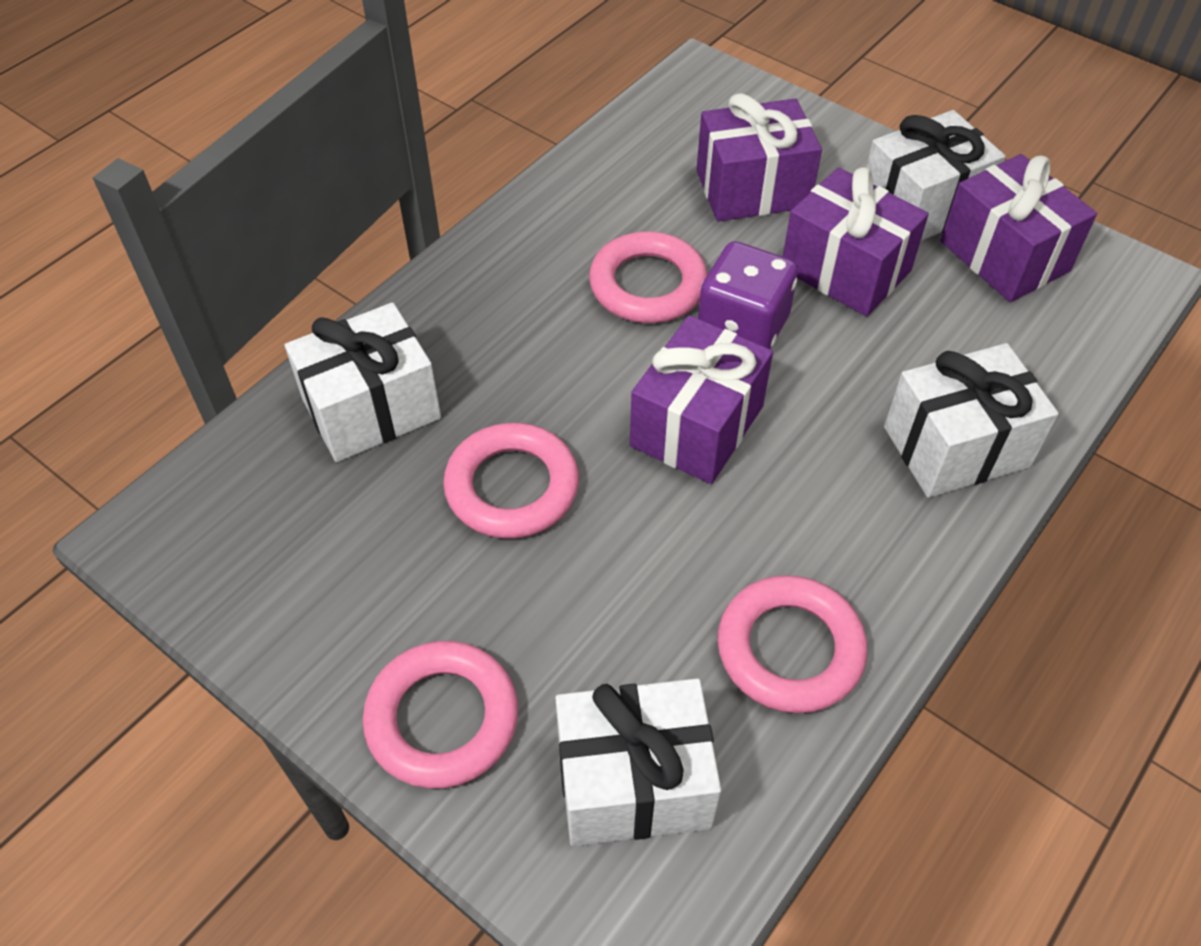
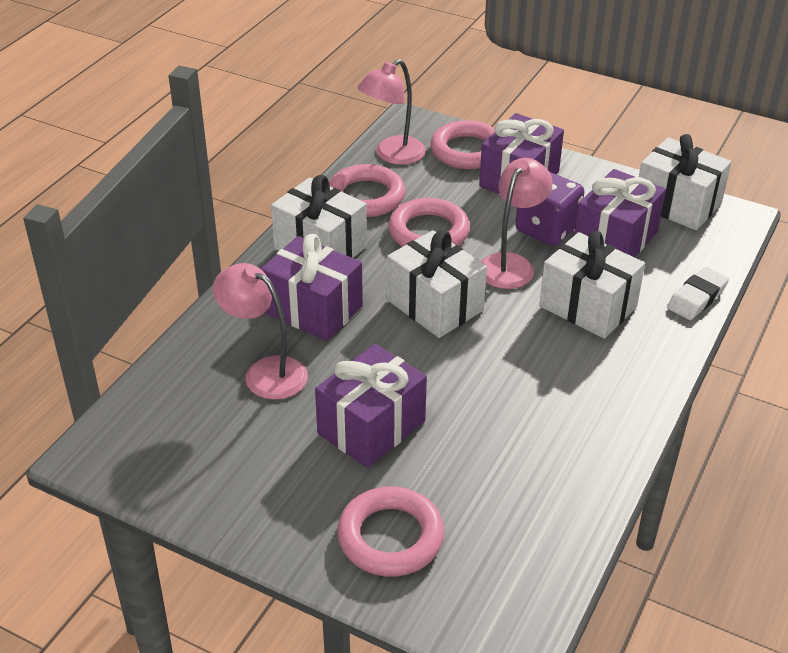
pink lamp: 0 -> 3
white eraser: 0 -> 1

